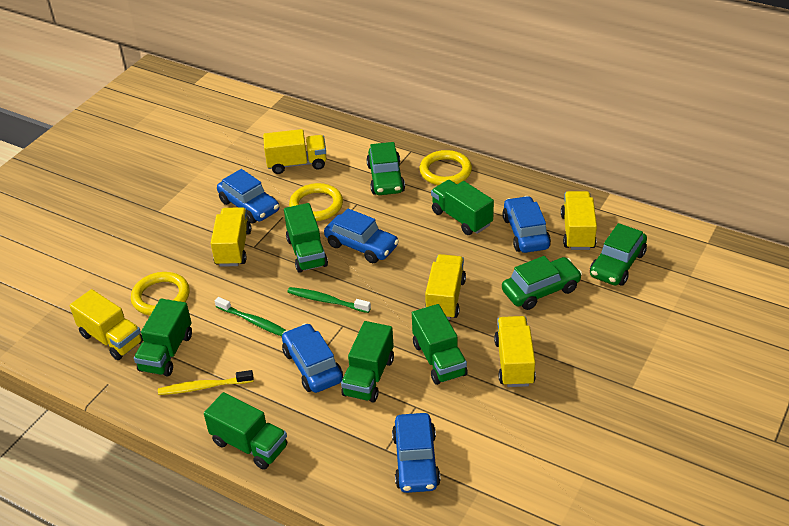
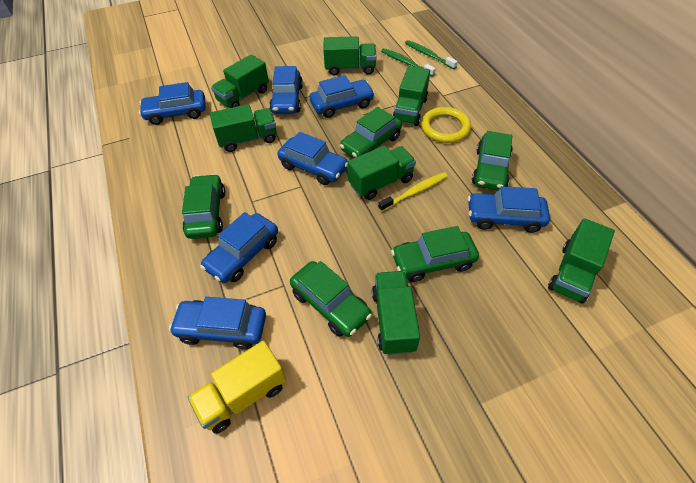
blue car: 5 -> 7
green car: 3 -> 5
green truck: 6 -> 7
yellow ring: 3 -> 1
yellow truck: 6 -> 1

